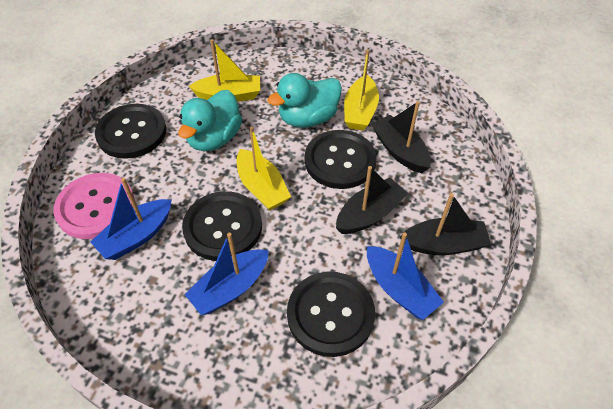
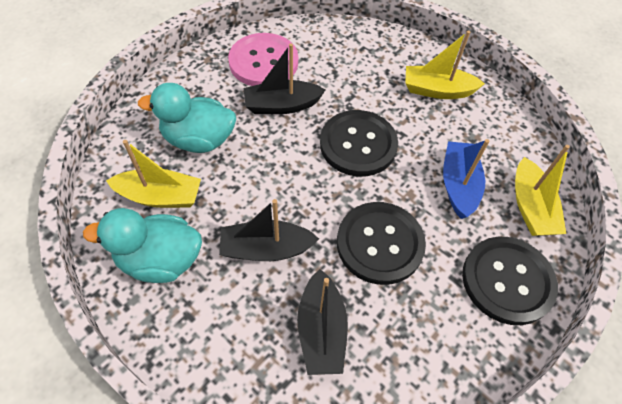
black button: 4 -> 3
blue boat: 3 -> 1

